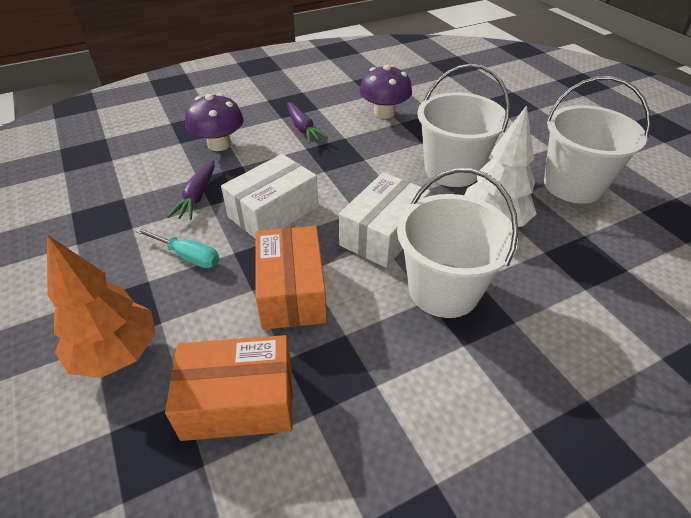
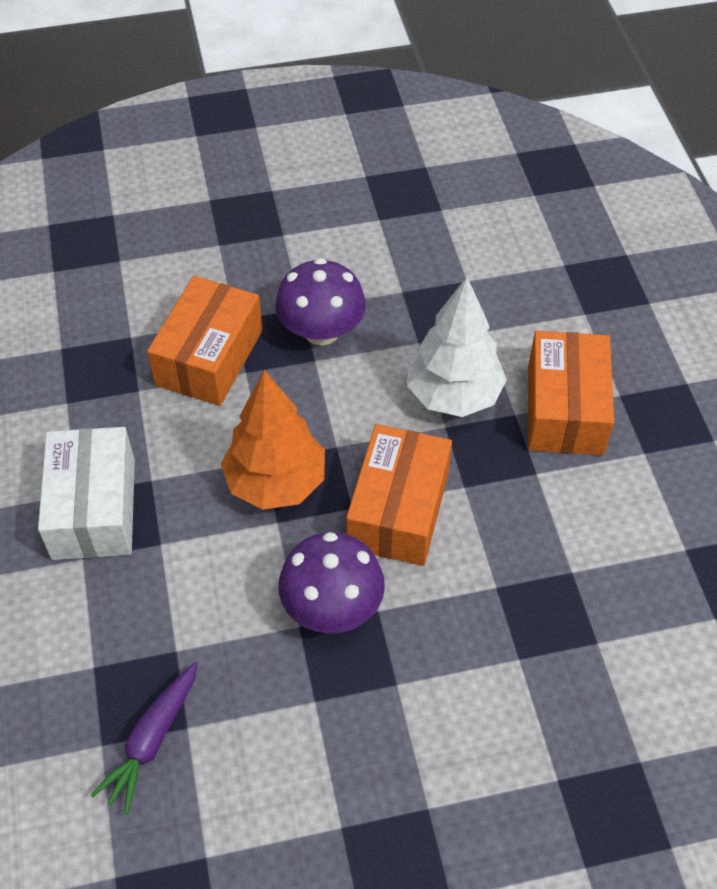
orange box: 2 -> 3
purple carrot: 2 -> 1
turquoise screwdriver: 1 -> 0
white box: 2 -> 1
white bucket: 3 -> 0

